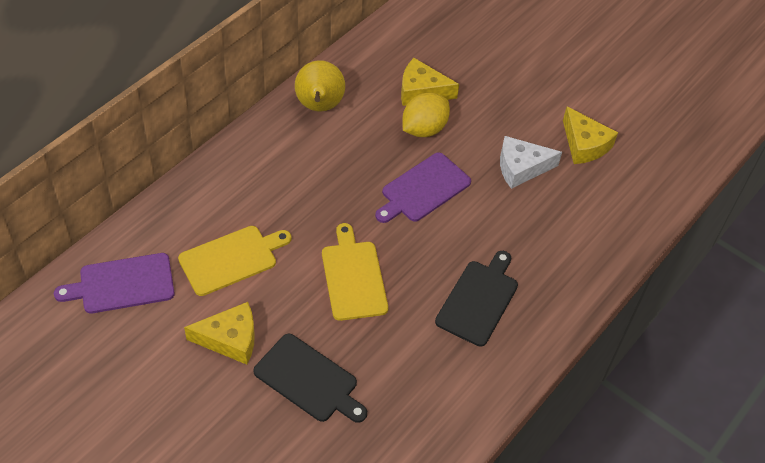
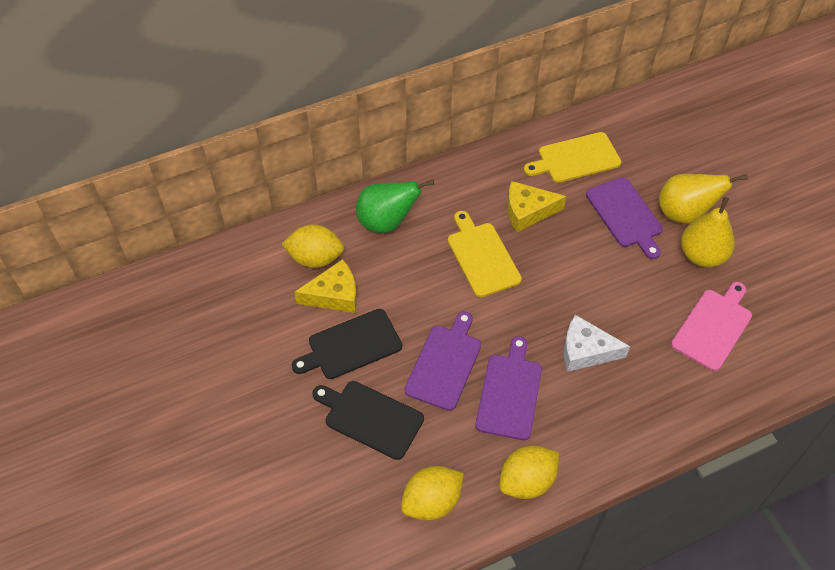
green pear: 0 -> 1
pink cutting board: 0 -> 1
purple cutting board: 2 -> 3
yellow cheese: 3 -> 2
yellow lemon: 1 -> 3
yellow pear: 1 -> 2

